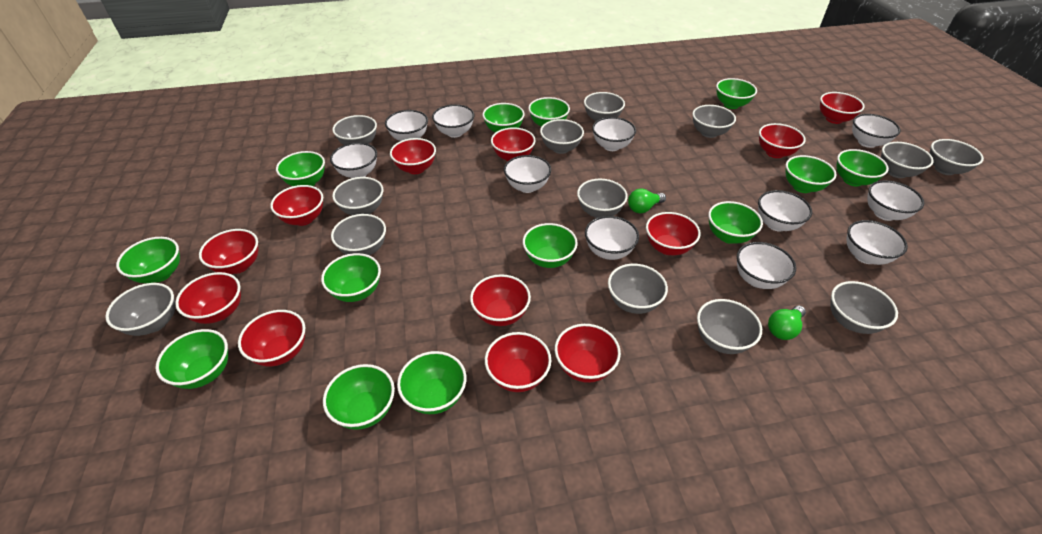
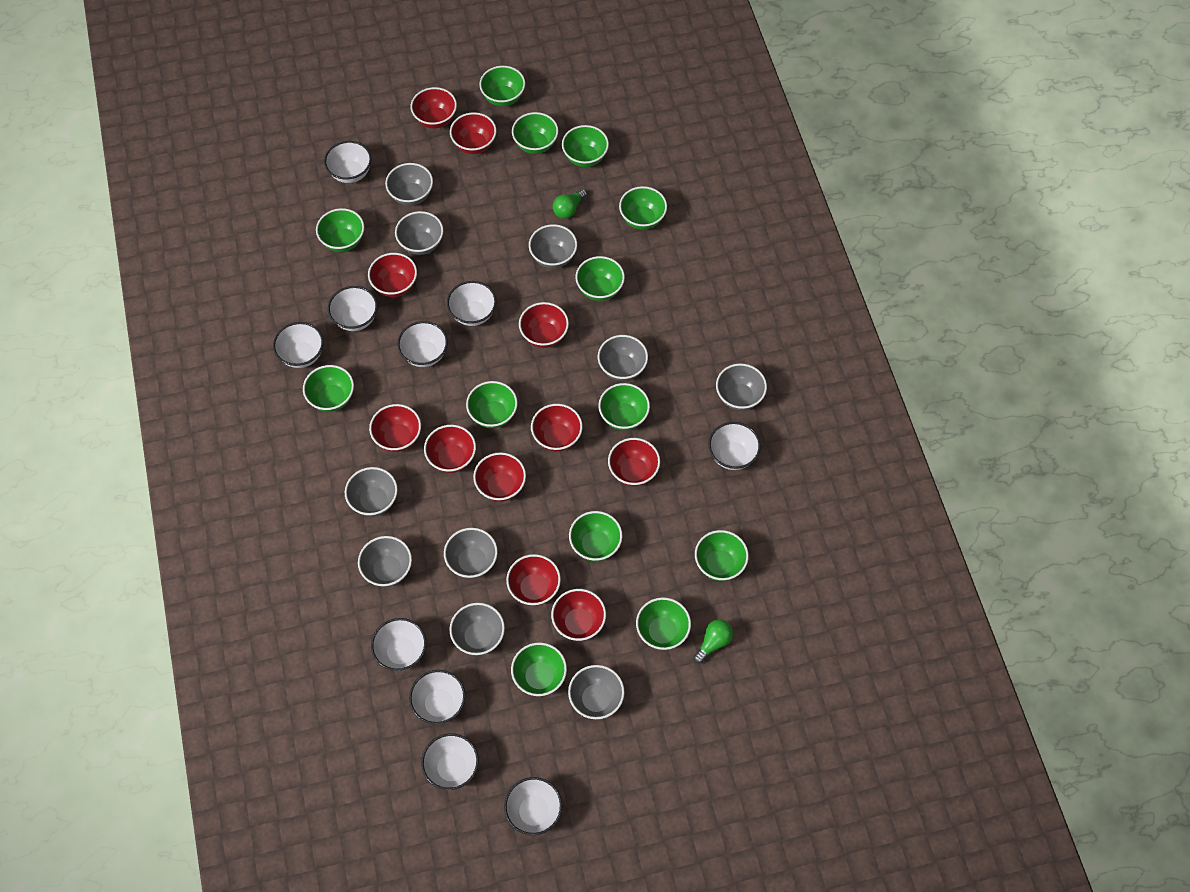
grey bowl: 13 -> 10
red bowl: 12 -> 11
white bowl: 11 -> 10

